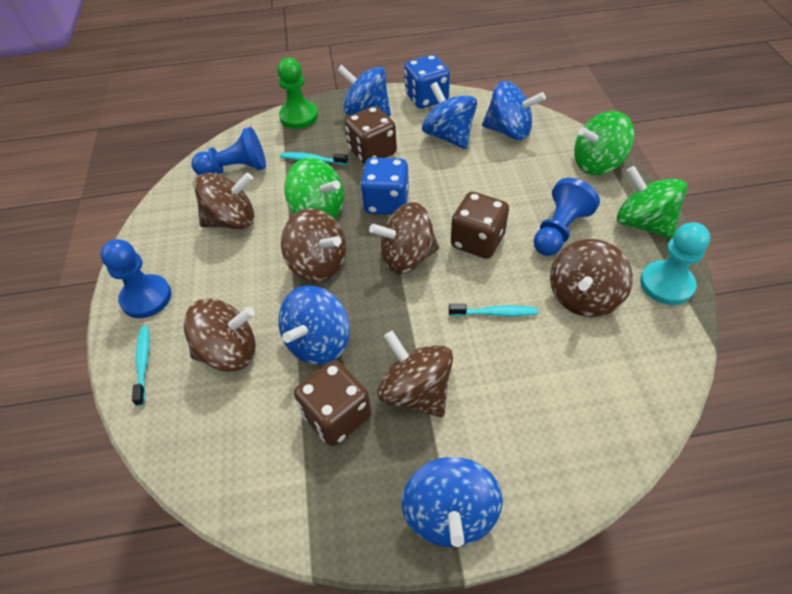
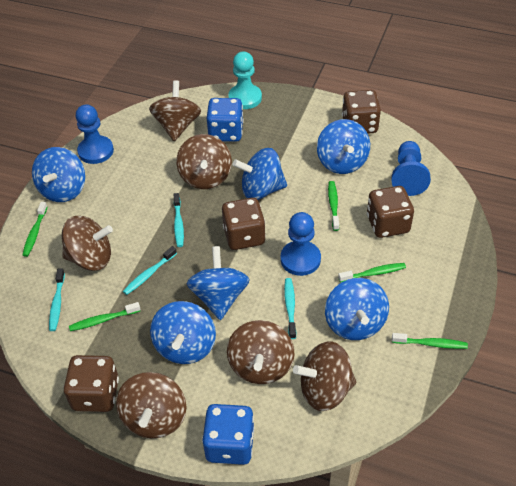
blue spinning top: 5 -> 6
brown dice: 3 -> 4
green pawn: 1 -> 0
green spinning top: 3 -> 0
green toothbrush: 0 -> 5
turquoise toothbrush: 3 -> 4

